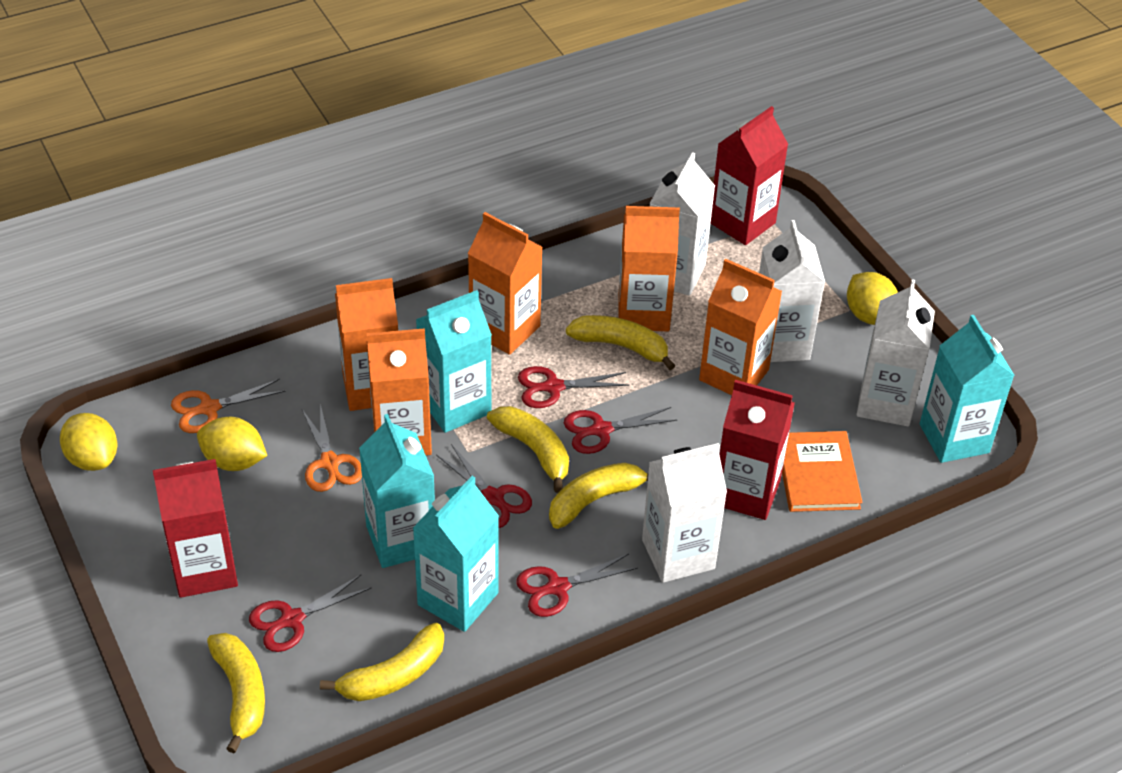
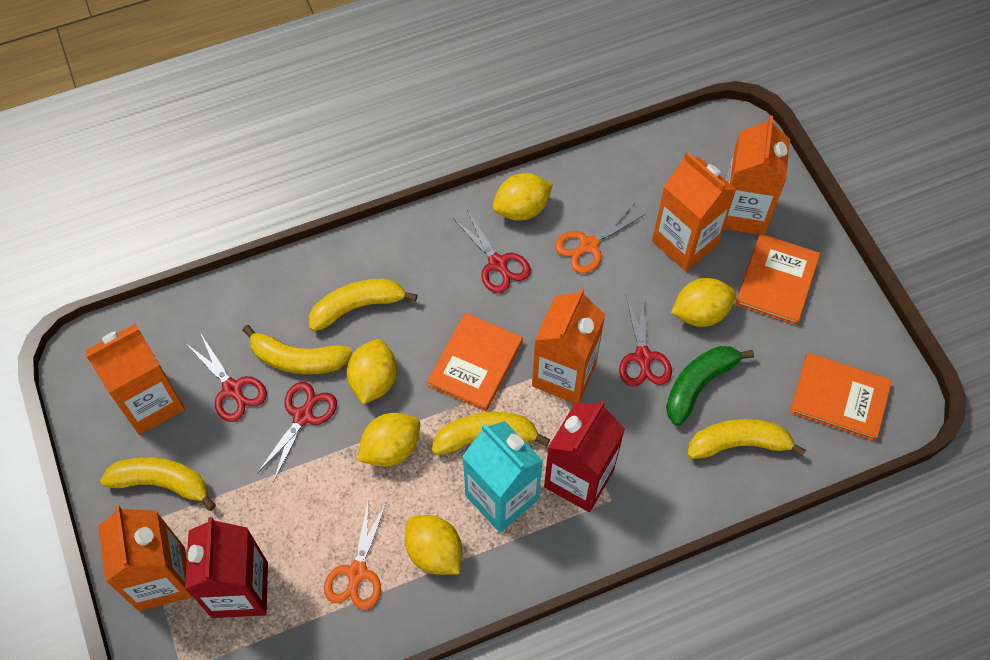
green banana: 0 -> 1
orange book: 1 -> 3
red carton: 3 -> 2
red scissors: 5 -> 4
turquoise carton: 4 -> 1
white carton: 4 -> 0
yellow lemon: 3 -> 5

